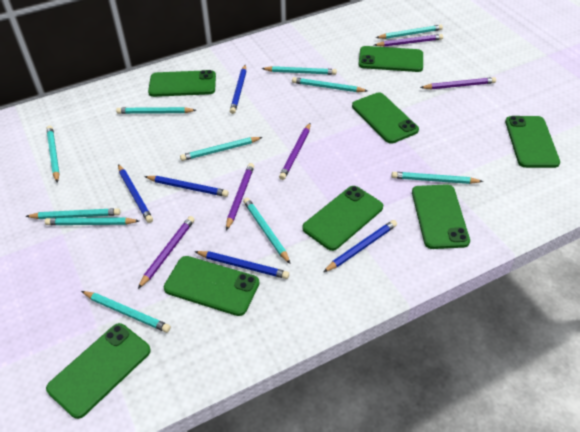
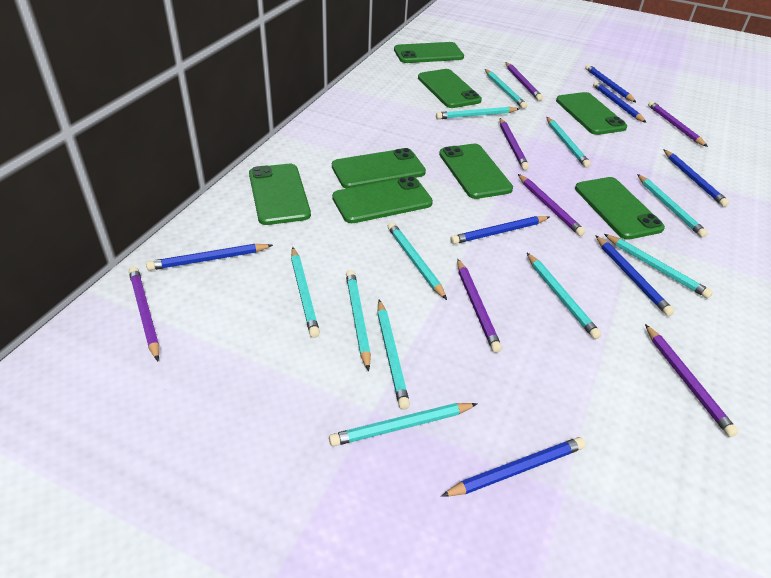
blue pencil: 5 -> 7
purple pencil: 5 -> 7

